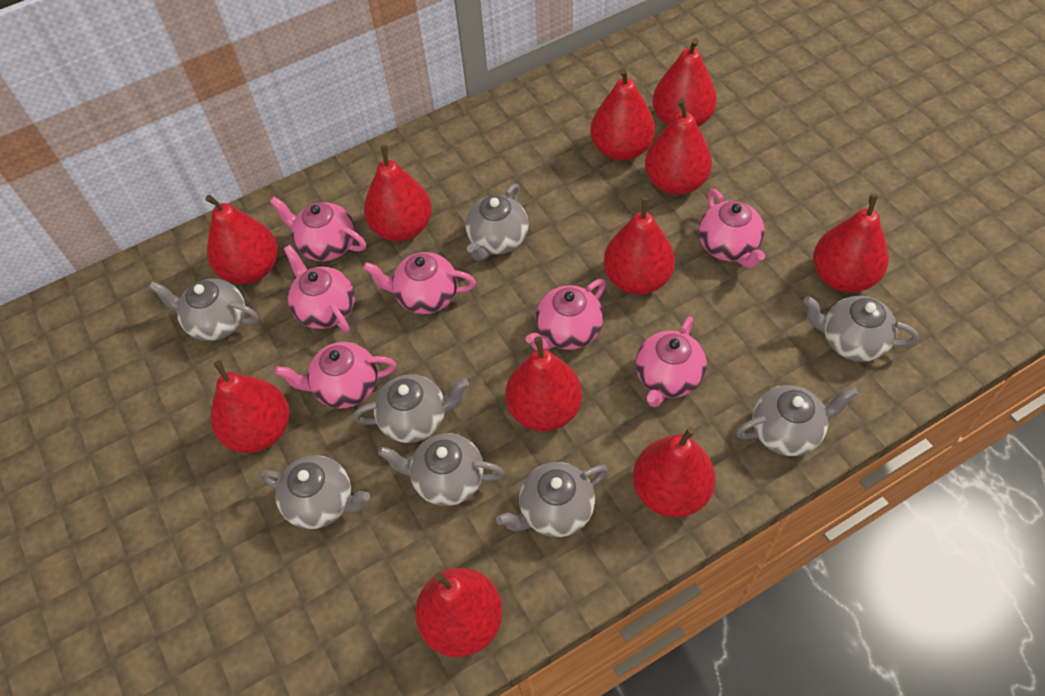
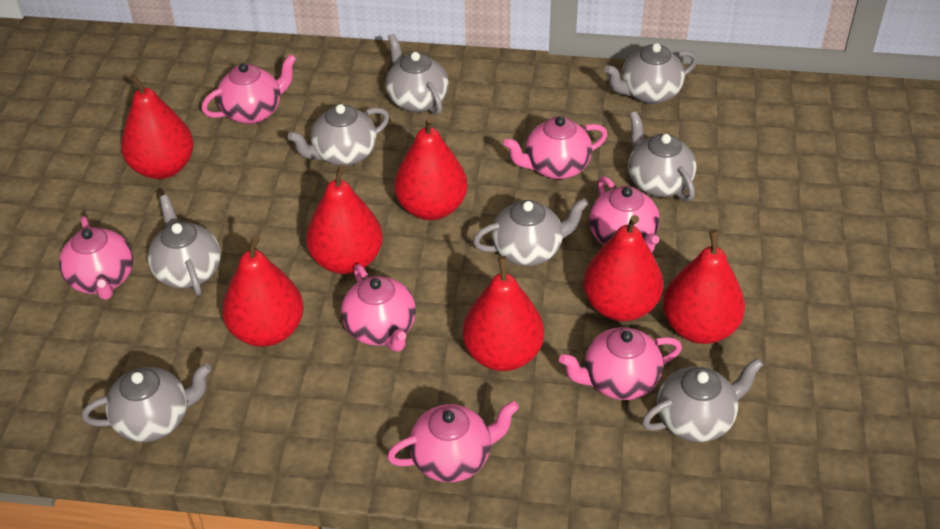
red pear: 11 -> 7

